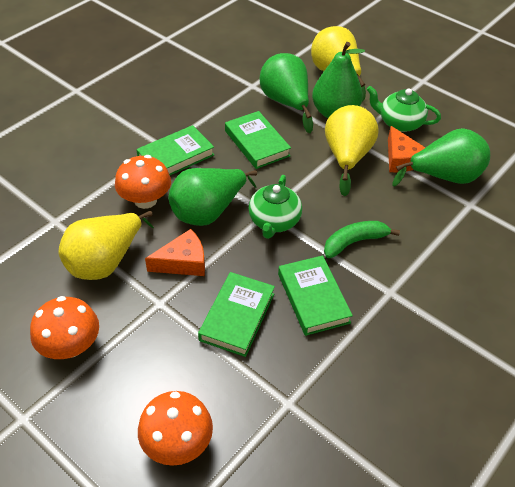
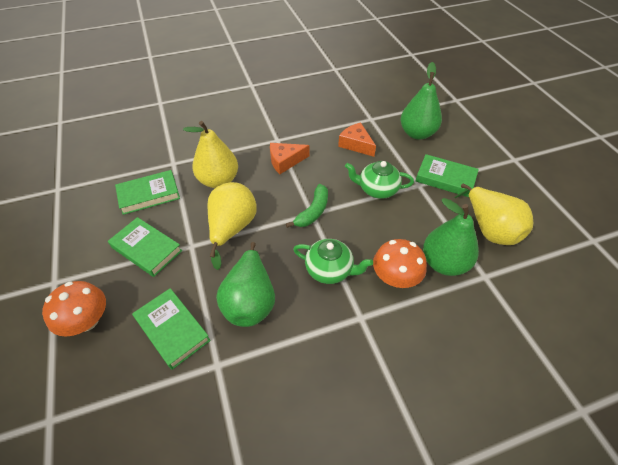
green pear: 4 -> 3
orange mushroom: 3 -> 2

